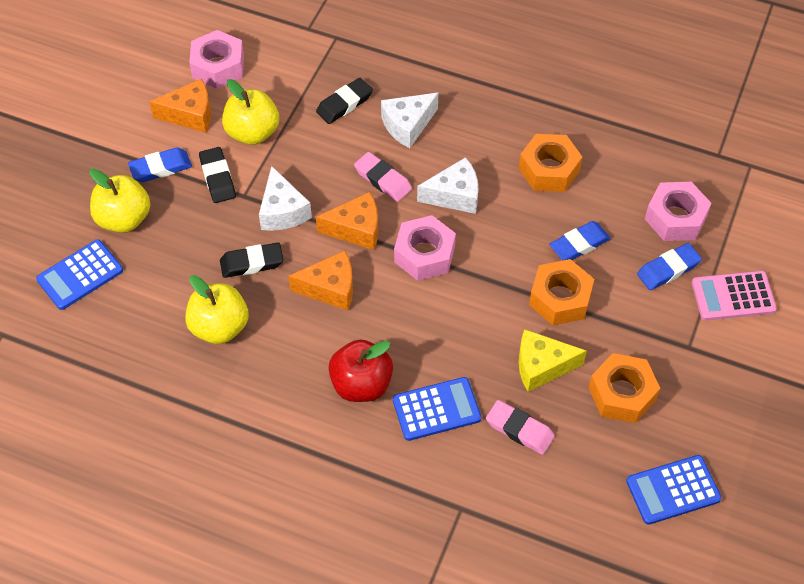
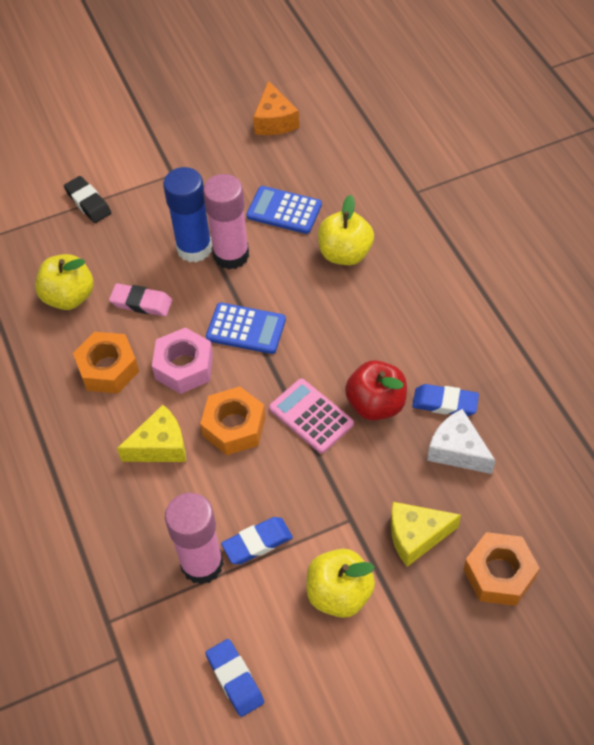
black eraser: 3 -> 1
blue calculator: 3 -> 2
blue glue stick: 0 -> 1
orange cheese: 3 -> 1
pink eraser: 2 -> 1
pink glue stick: 0 -> 2
pink nut: 3 -> 1
white cheese: 3 -> 1
yellow cheese: 1 -> 2

